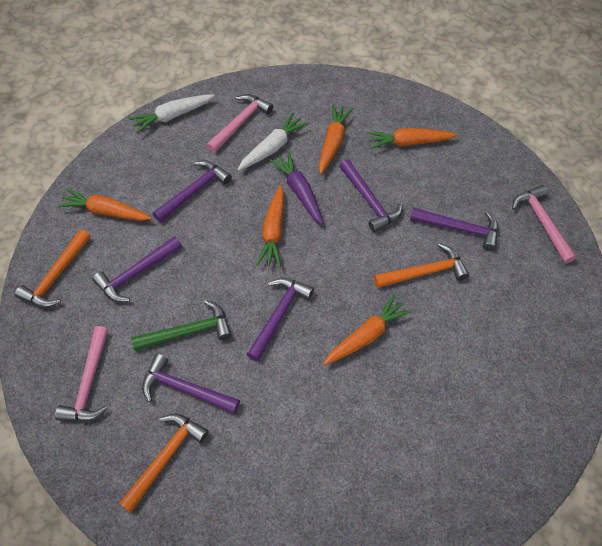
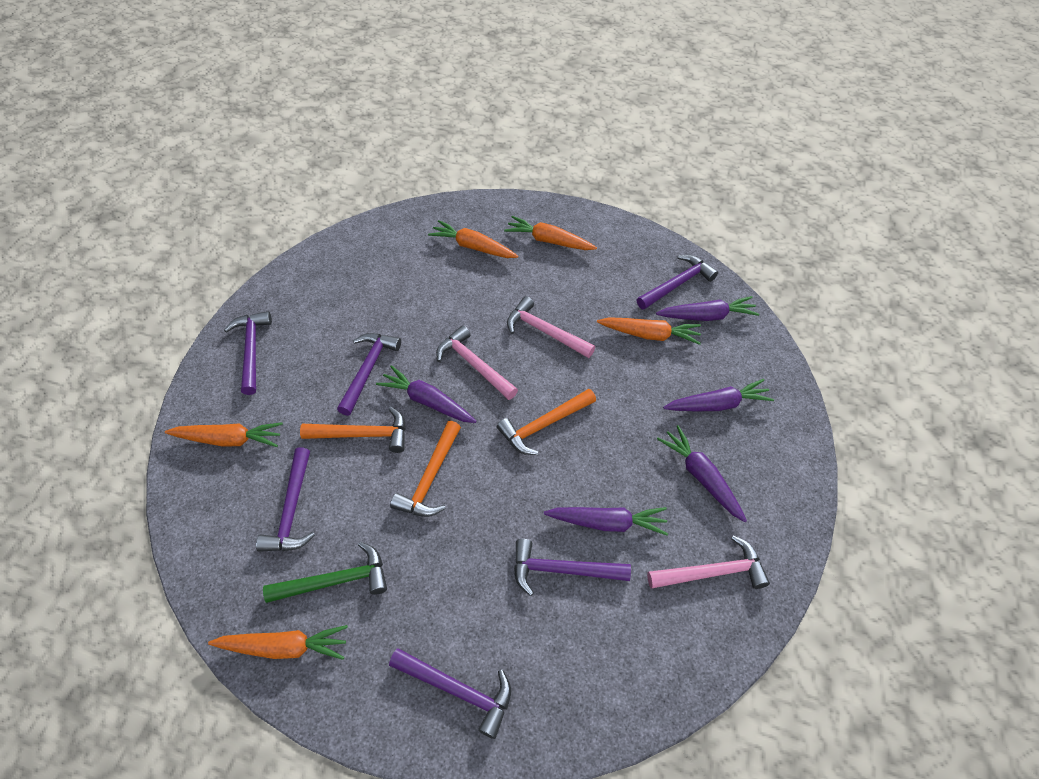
purple carrot: 1 -> 5
white carrot: 2 -> 0

